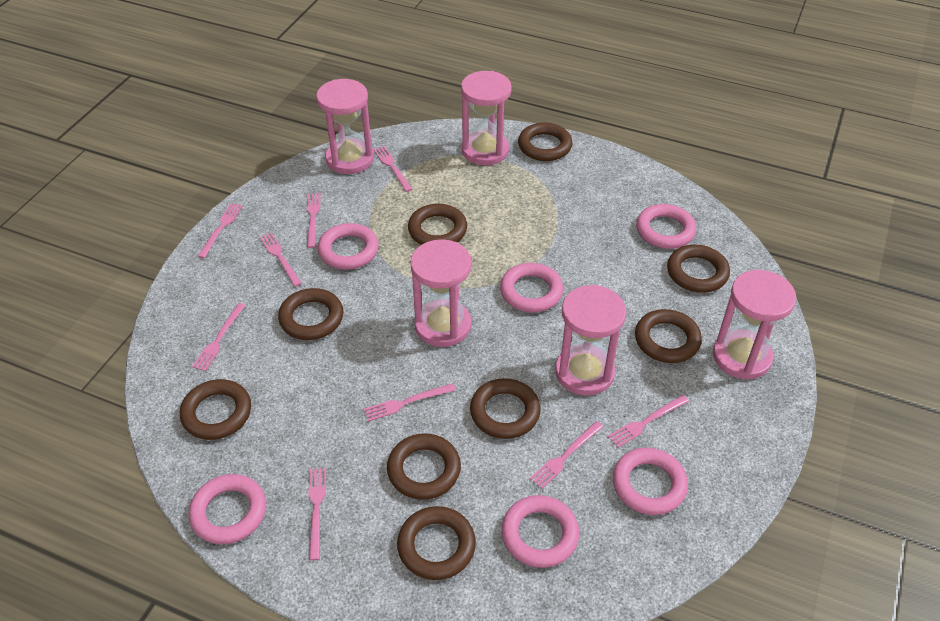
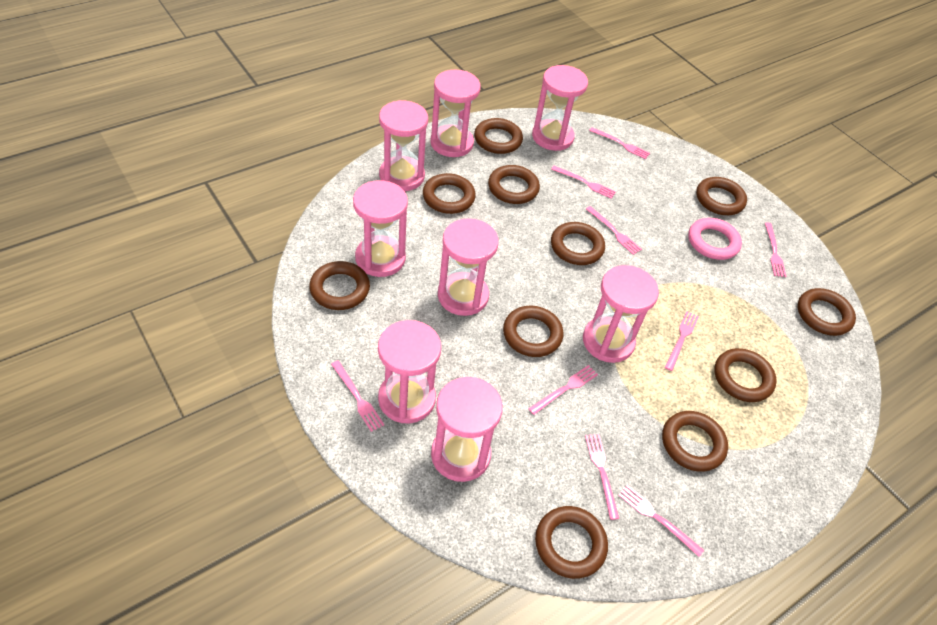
brown ring: 9 -> 11
pink hourglass: 5 -> 8
pink ring: 6 -> 1

